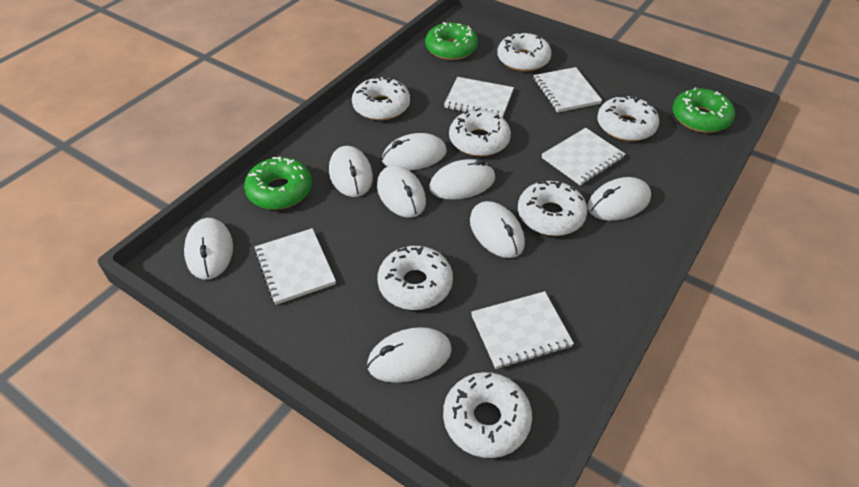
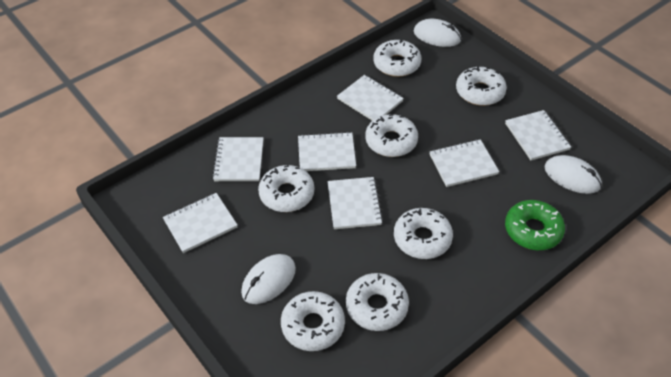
green donut: 3 -> 1
white mouse: 8 -> 3
white notebook: 5 -> 7

